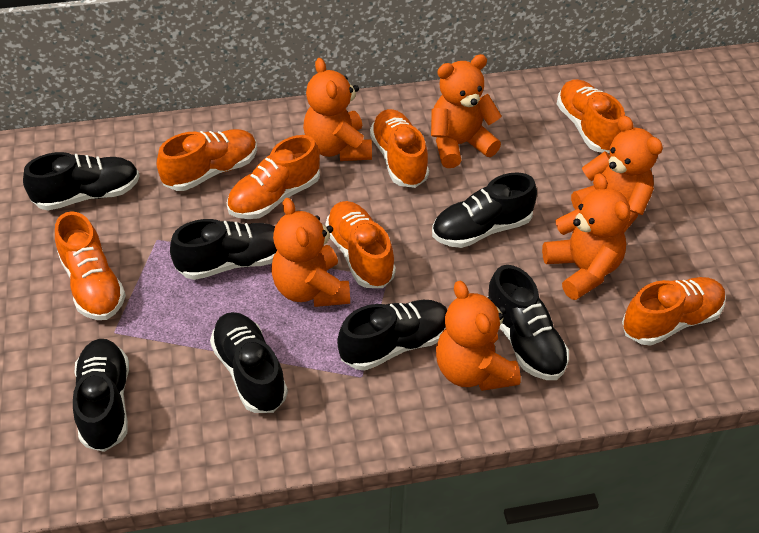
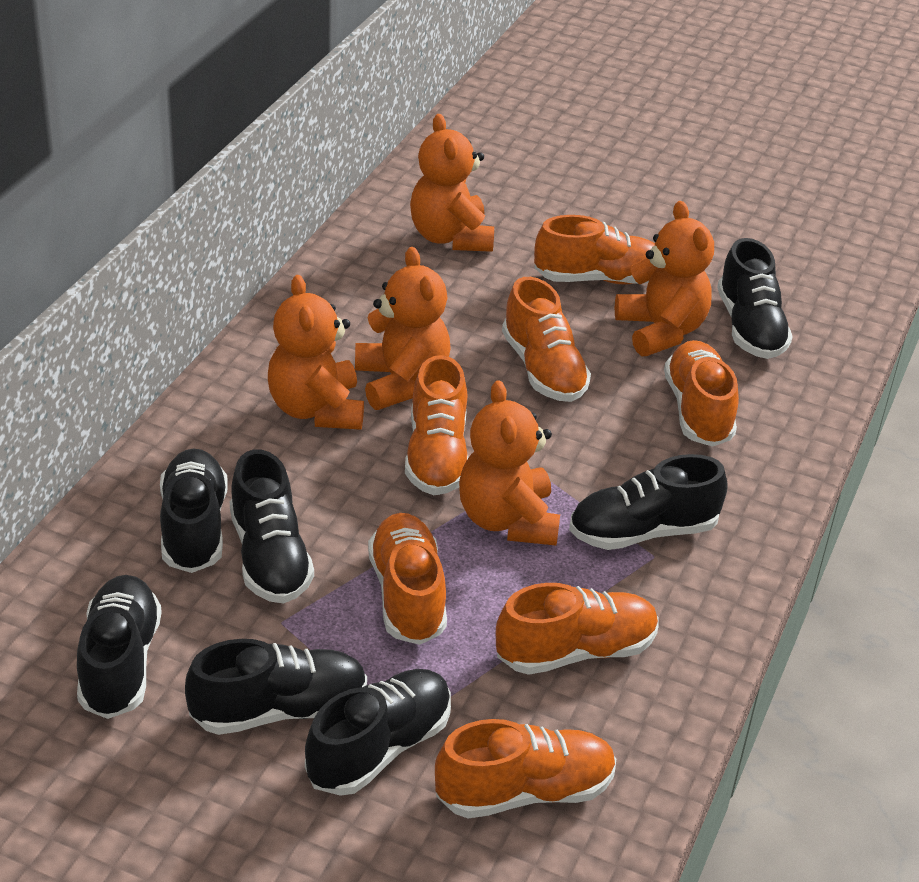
orange teddy bear: 6 -> 5

